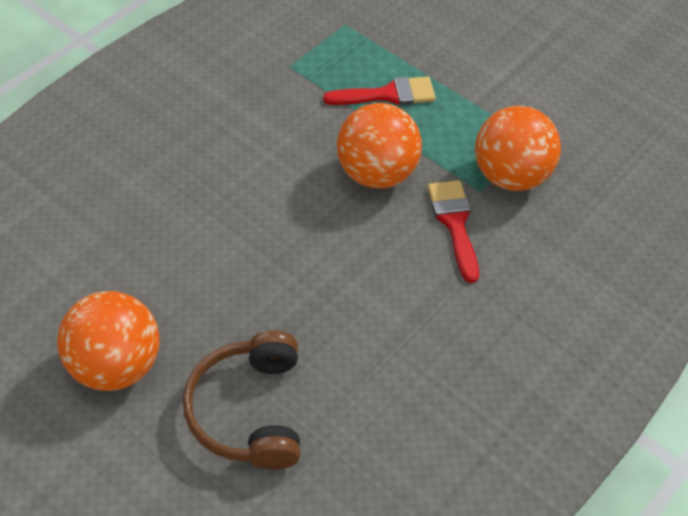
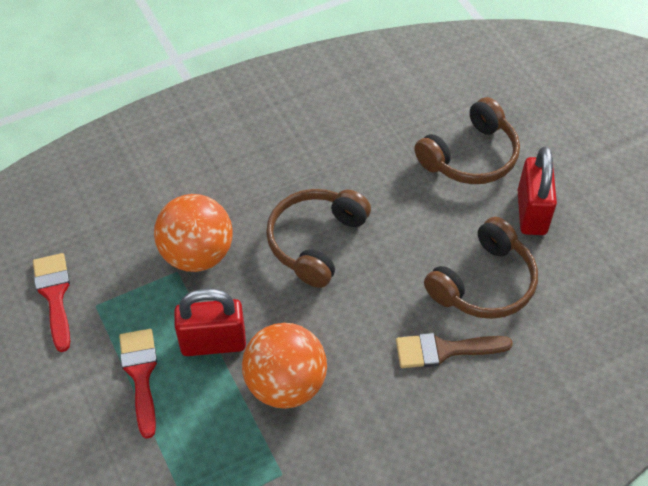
brown brush: 0 -> 1
brown headphones: 1 -> 3
orange ball: 3 -> 2
red padlock: 0 -> 2

